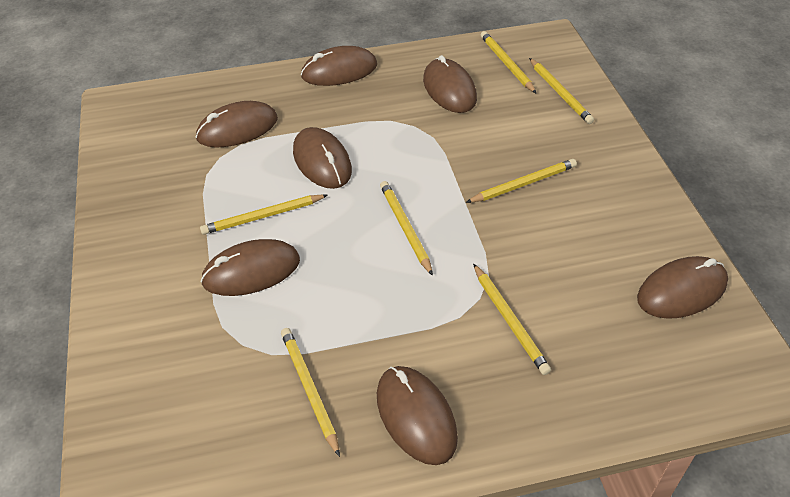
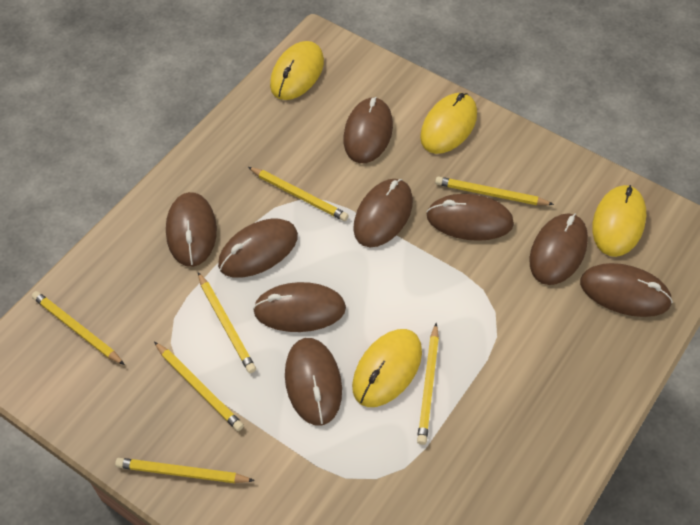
brown mouse: 7 -> 9
yellow mouse: 0 -> 4

